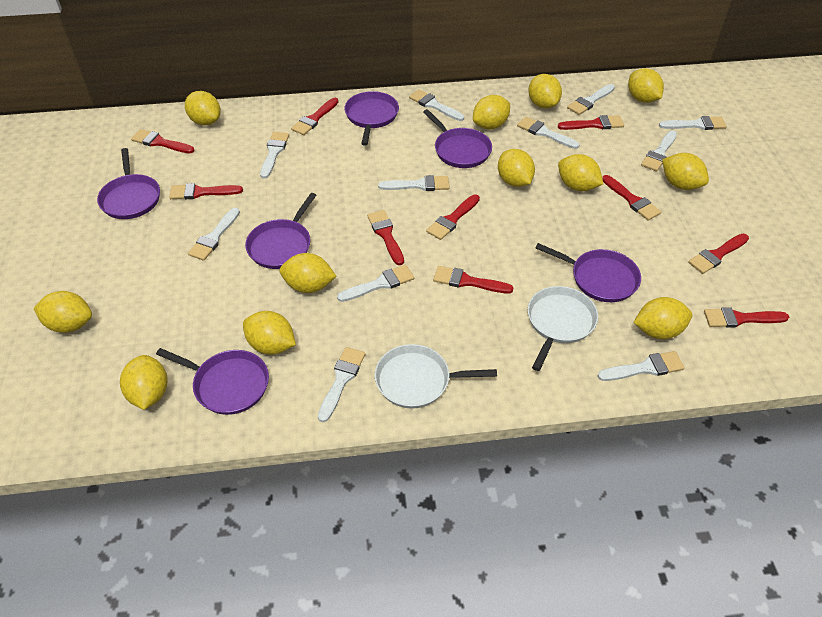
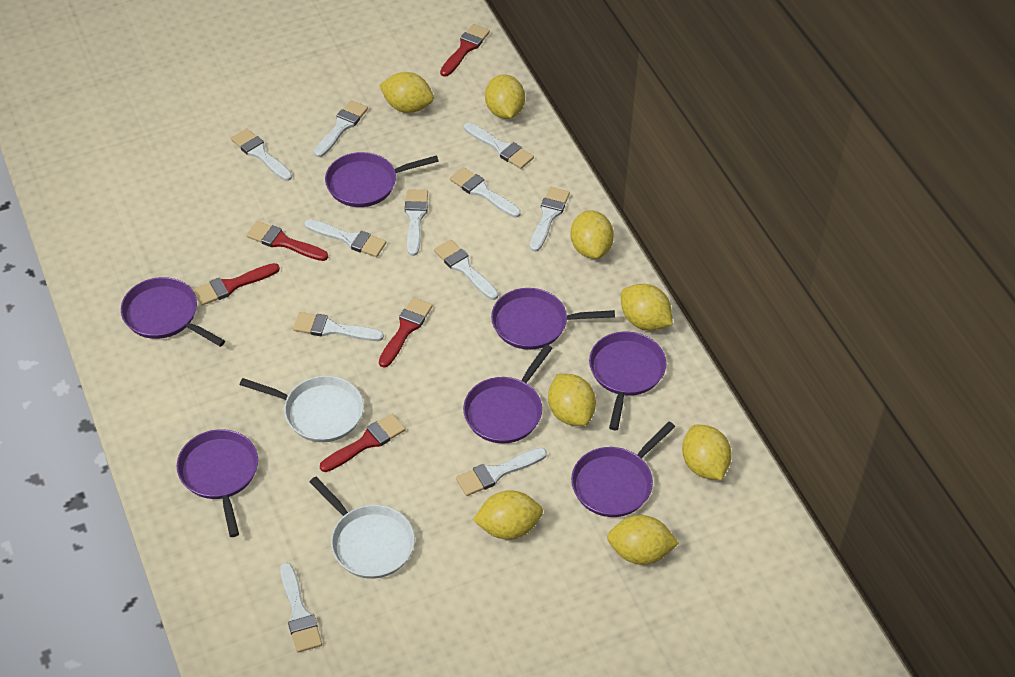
purple pan: 6 -> 7
red brush: 10 -> 5
yellow lemon: 12 -> 8

